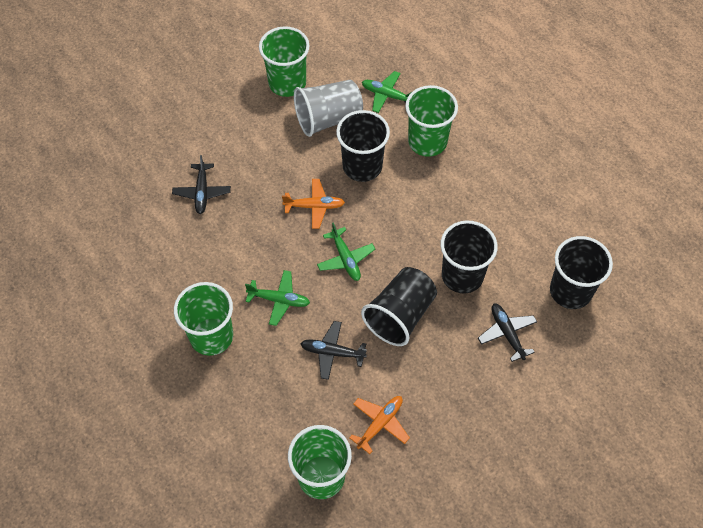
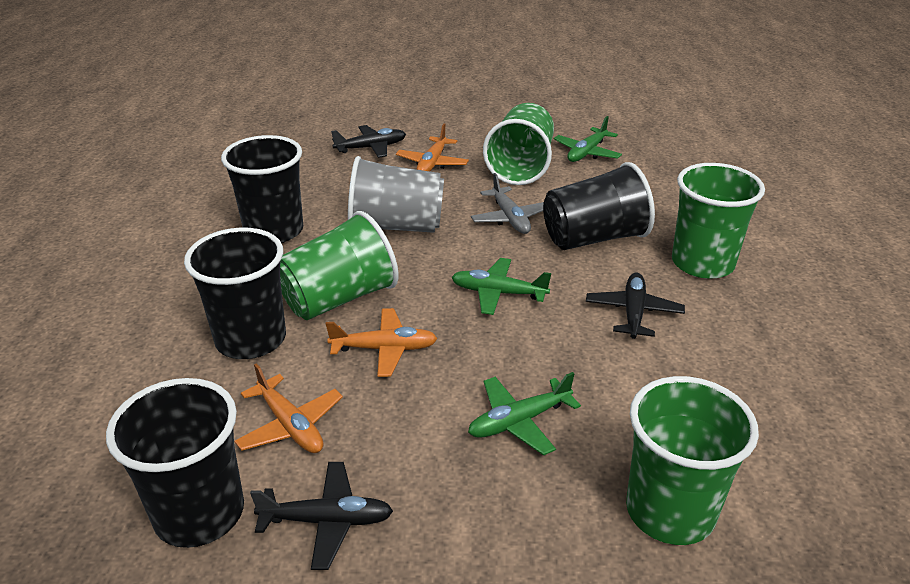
grey plane: 0 -> 1
orange plane: 2 -> 3

